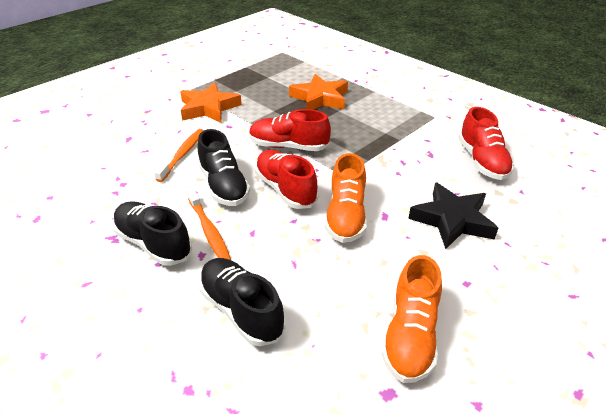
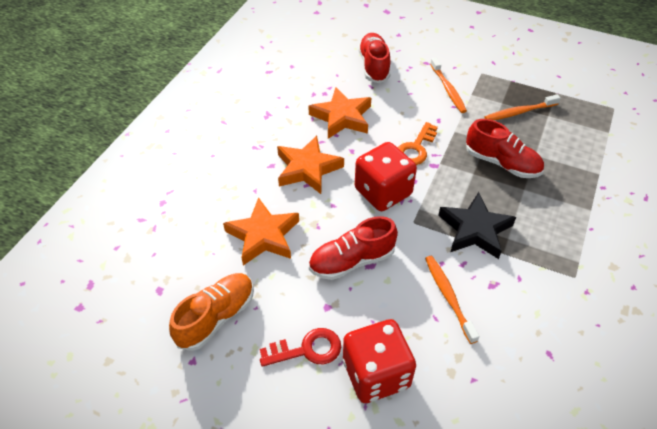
black shoe: 3 -> 0
orange key: 0 -> 1
orange shoe: 2 -> 1
orange star: 2 -> 3
orange toothbrush: 2 -> 3
red dice: 0 -> 2
red key: 0 -> 1

